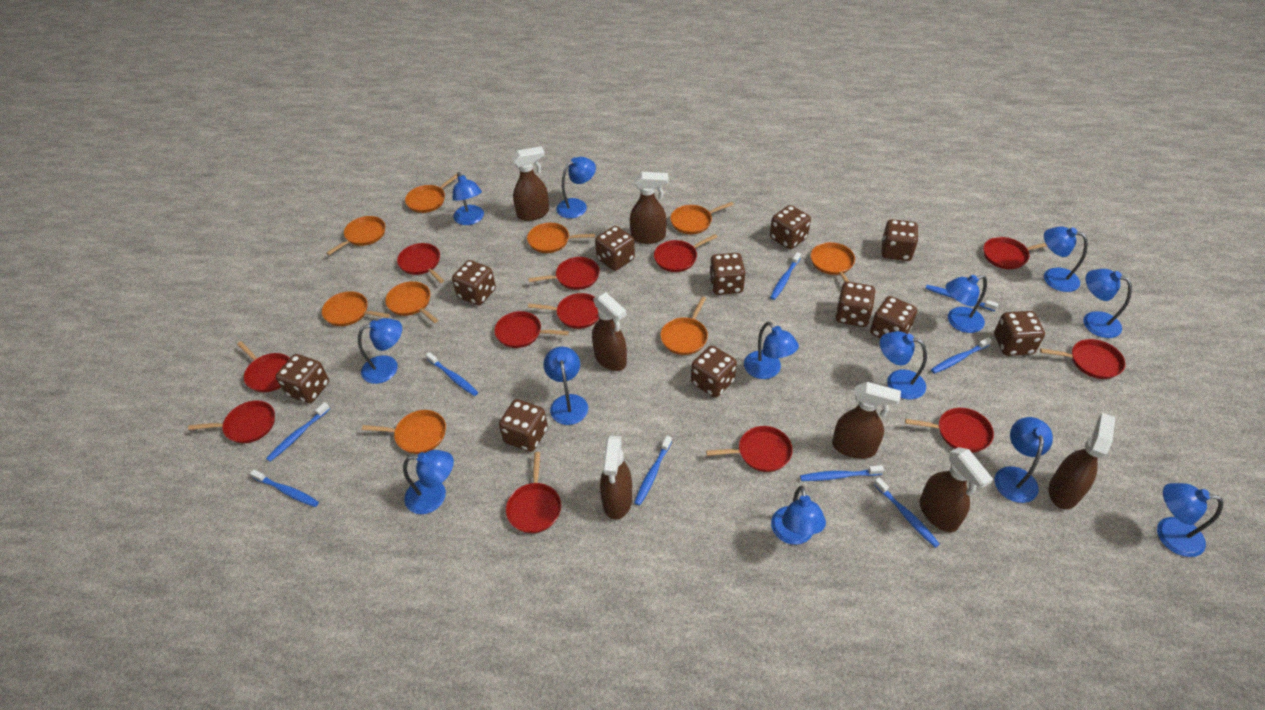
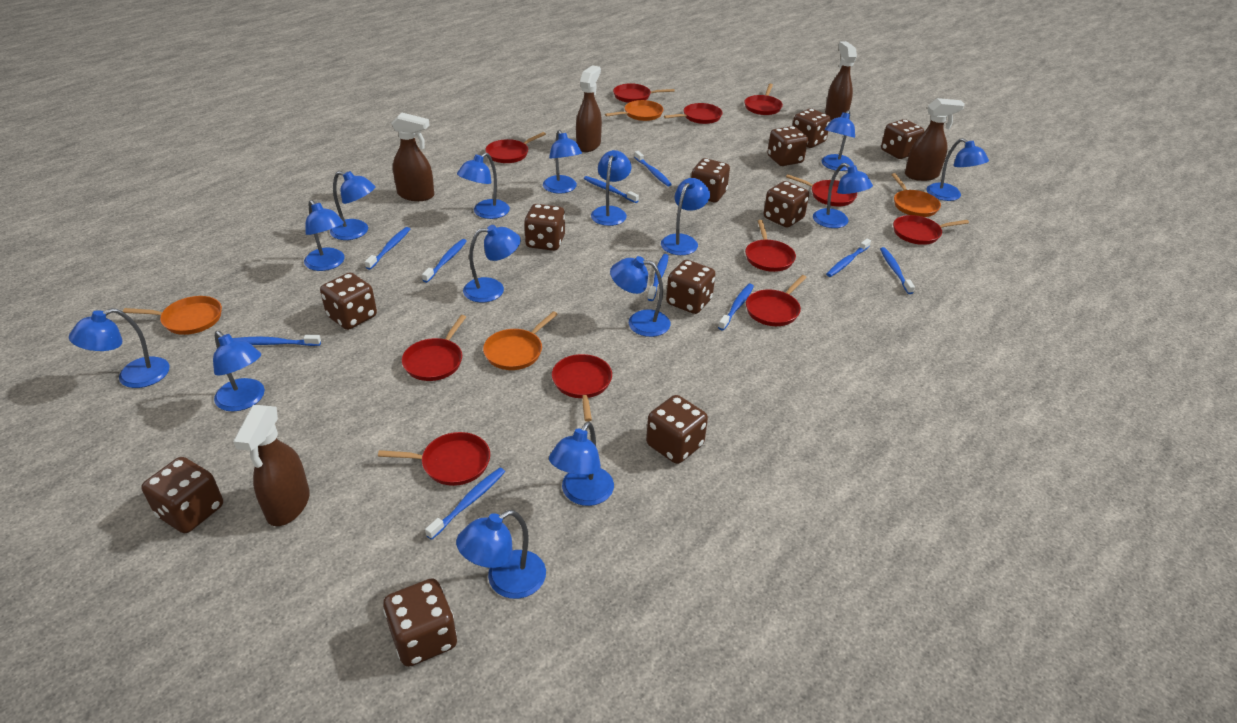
blue lamp: 13 -> 15
blue toothbrush: 9 -> 10
brown spray bottle: 7 -> 5
orange pan: 9 -> 4
red pan: 12 -> 11

